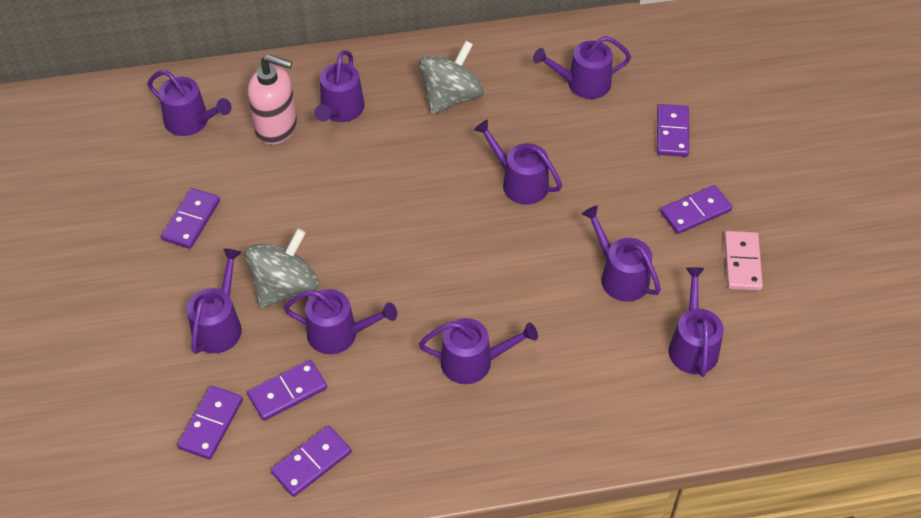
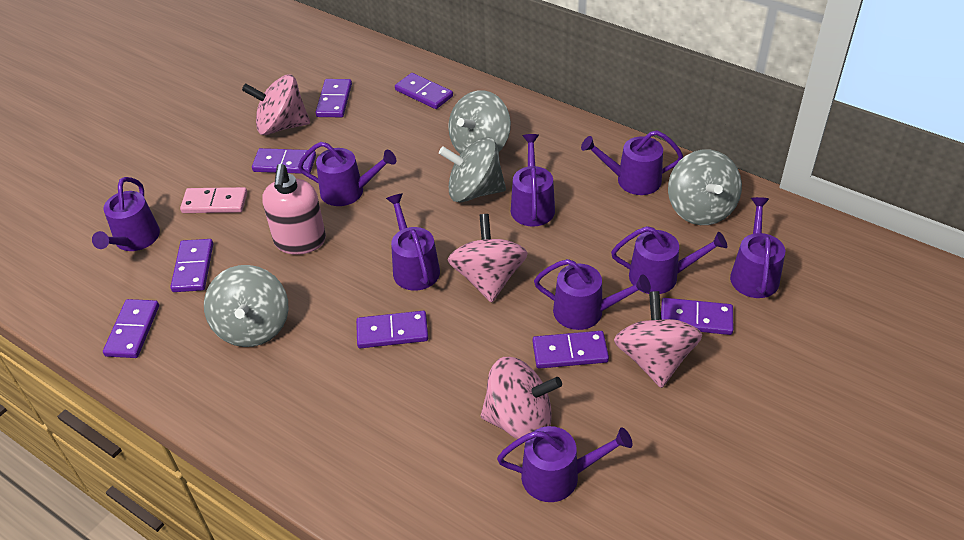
grey spinning top: 2 -> 4
pink spinning top: 0 -> 4
purple domino: 6 -> 8

